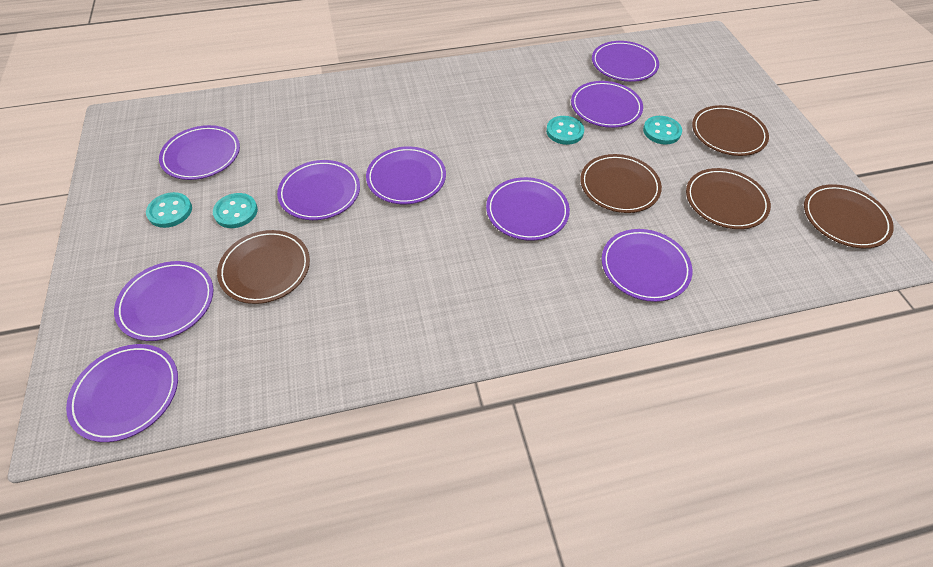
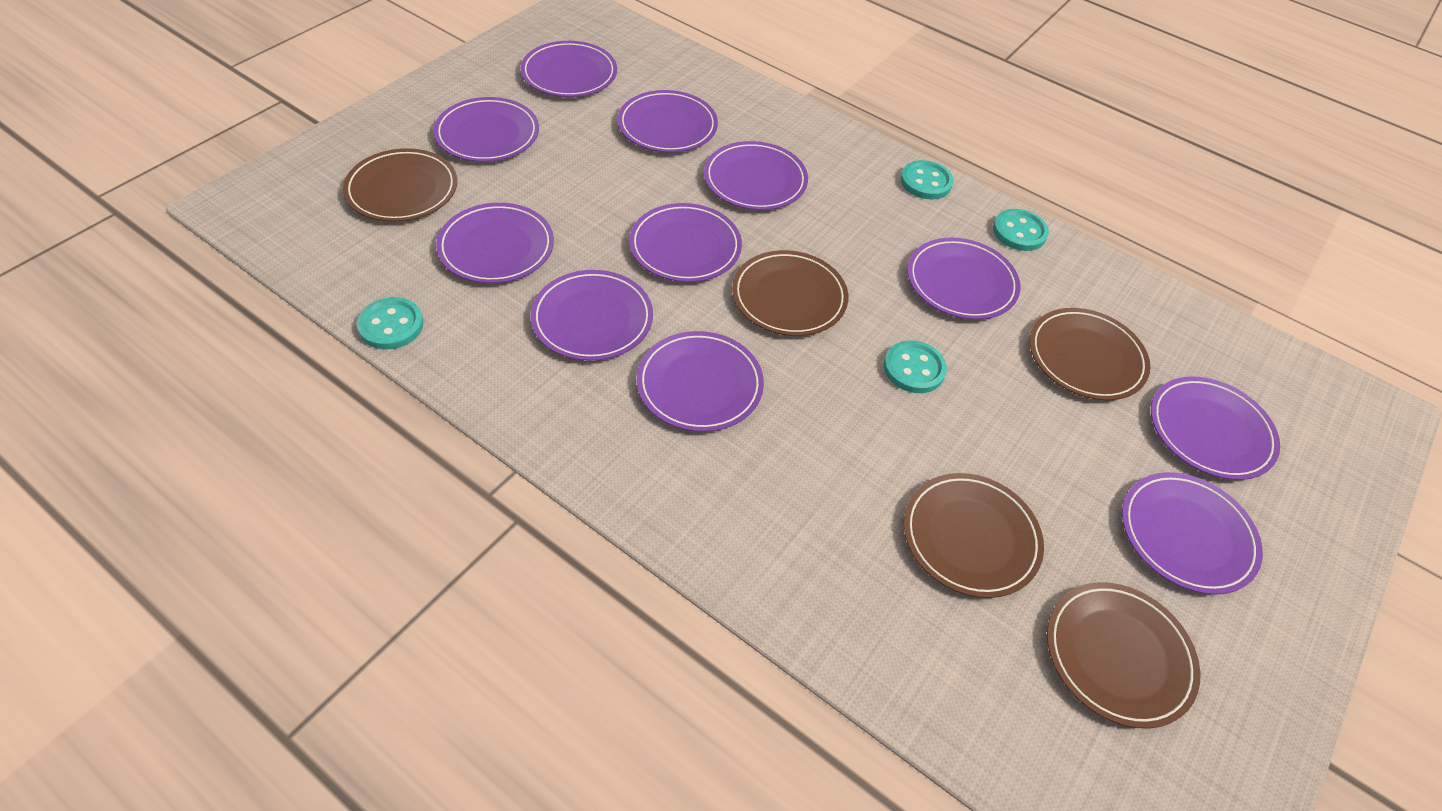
purple plate: 9 -> 11

